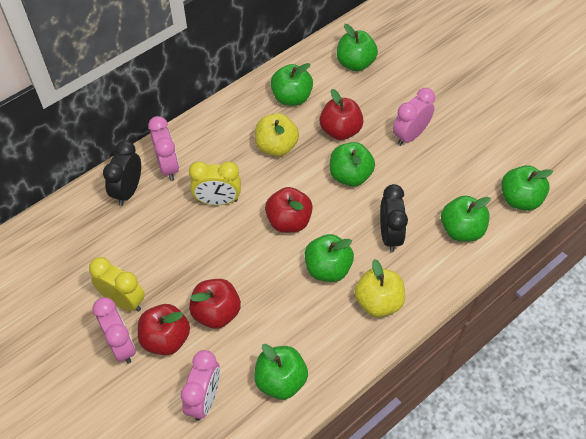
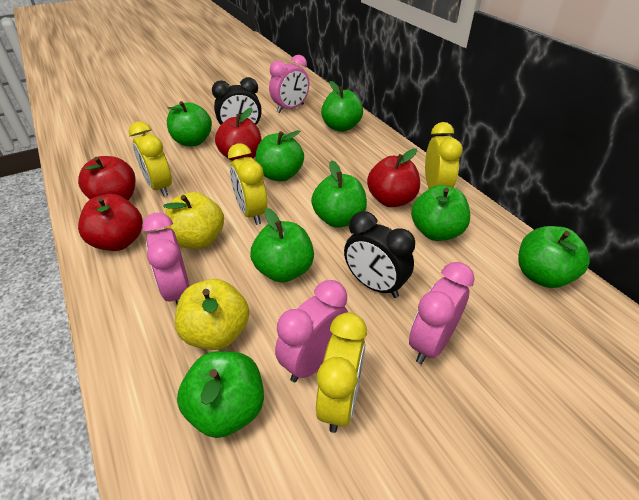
green apple: 7 -> 8
yellow clock: 2 -> 4

